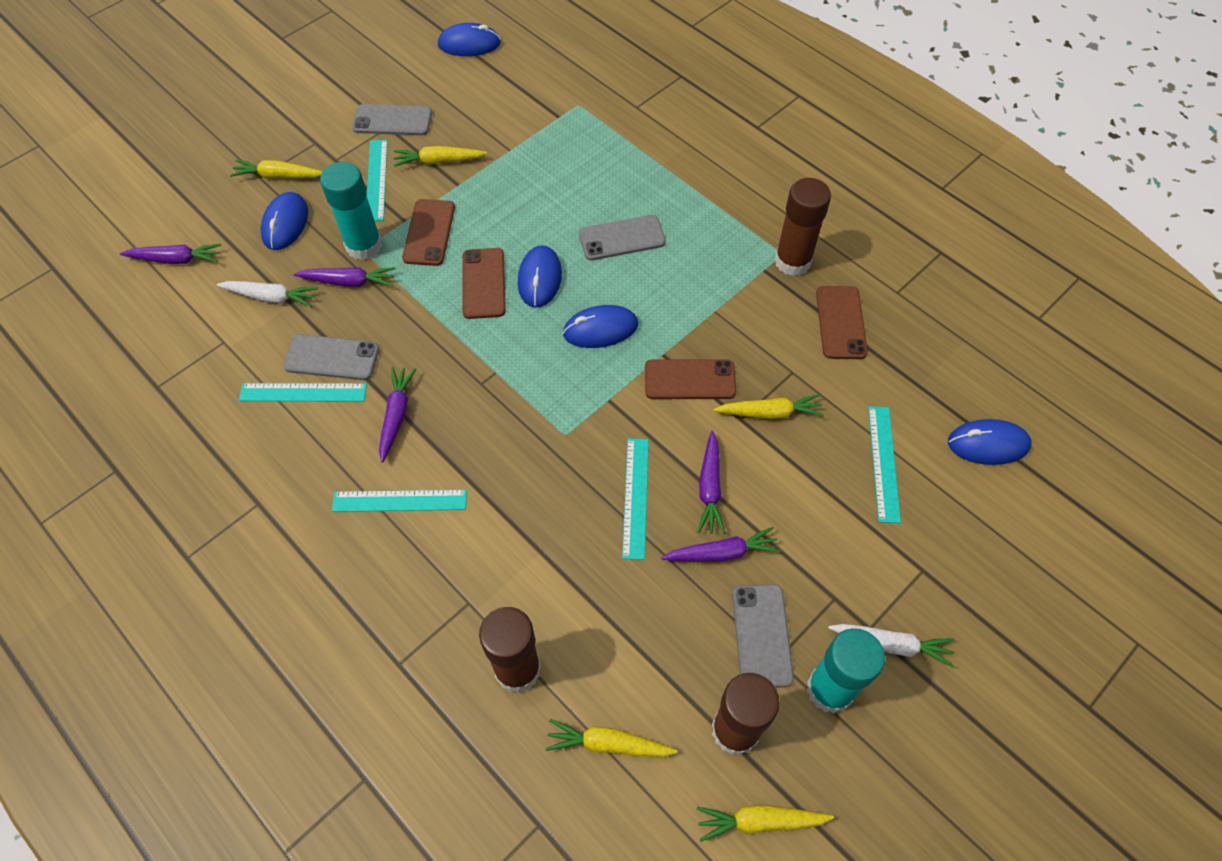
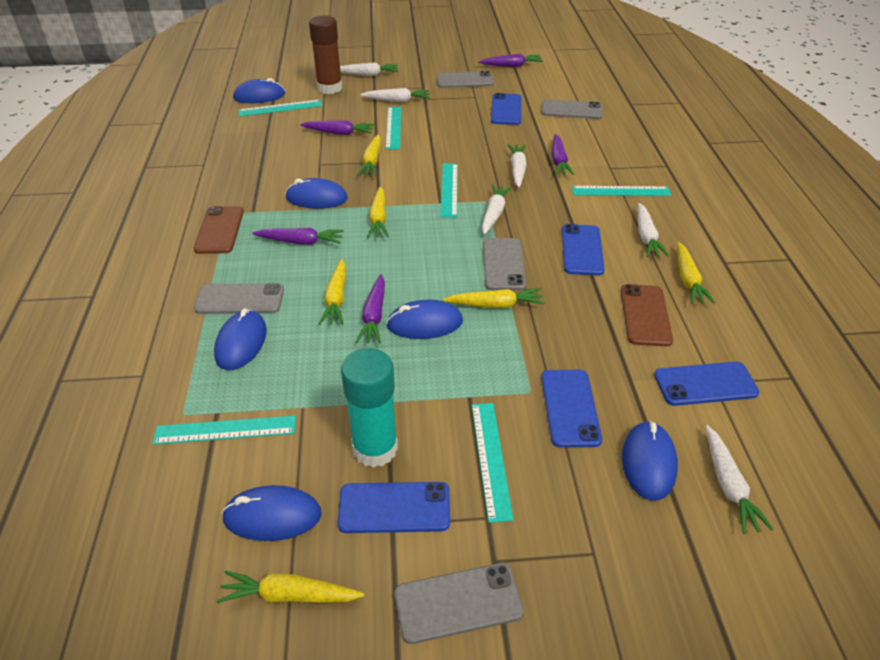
blue mouse: 5 -> 6
blue phone: 0 -> 5
brown glue stick: 3 -> 1
brown phone: 4 -> 2
grey phone: 4 -> 5
turquoise glue stick: 2 -> 1
turquoise ruler: 5 -> 6
white carrot: 2 -> 6
yellow carrot: 5 -> 6

